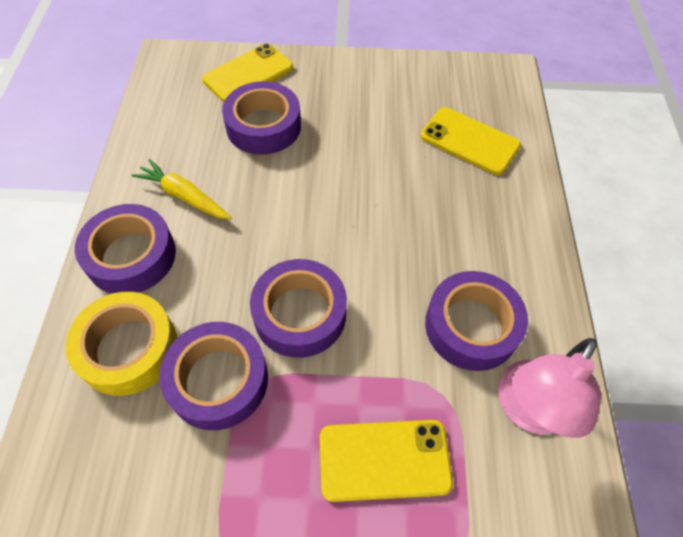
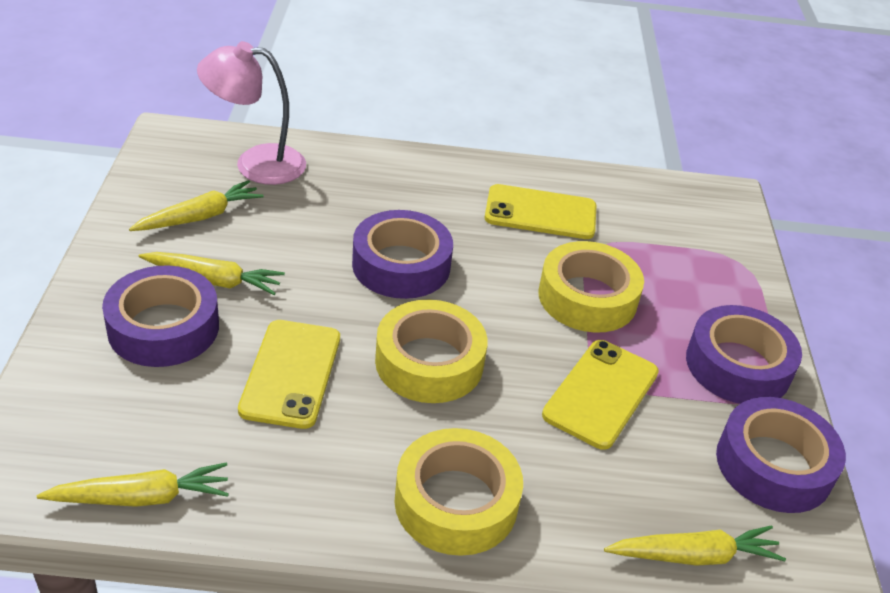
purple tape: 5 -> 4
yellow carrot: 1 -> 4
yellow tape: 1 -> 3

